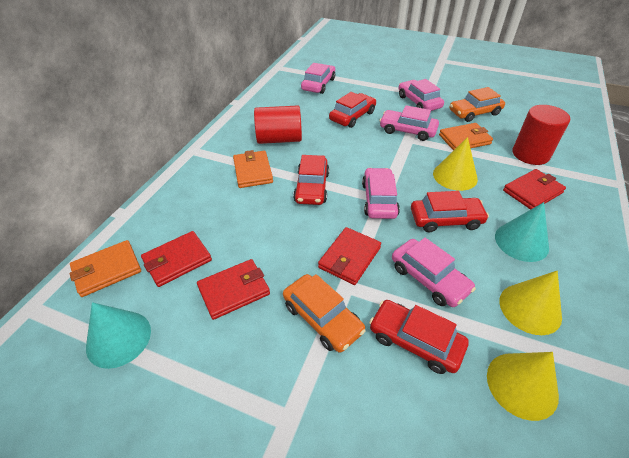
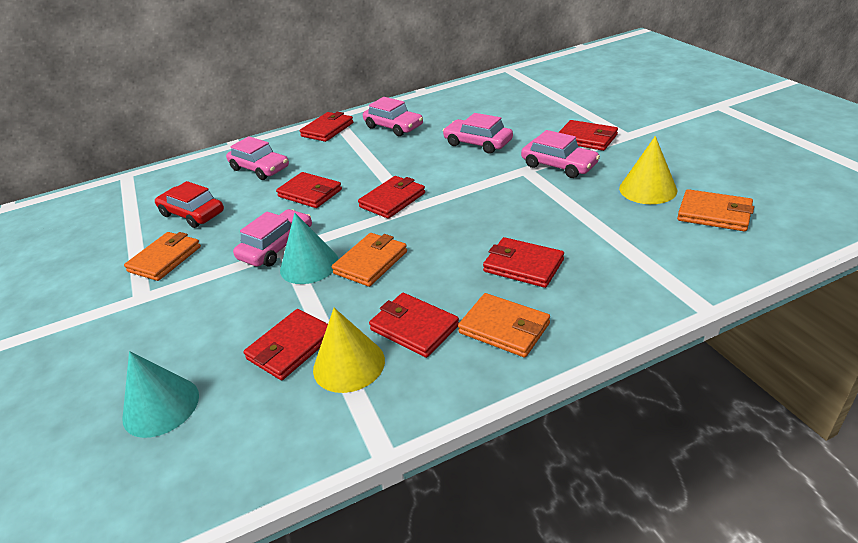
orange car: 2 -> 0
orange wallet: 3 -> 4
red car: 4 -> 1
red cylinder: 2 -> 0
red wallet: 4 -> 7
yellow cone: 3 -> 2

